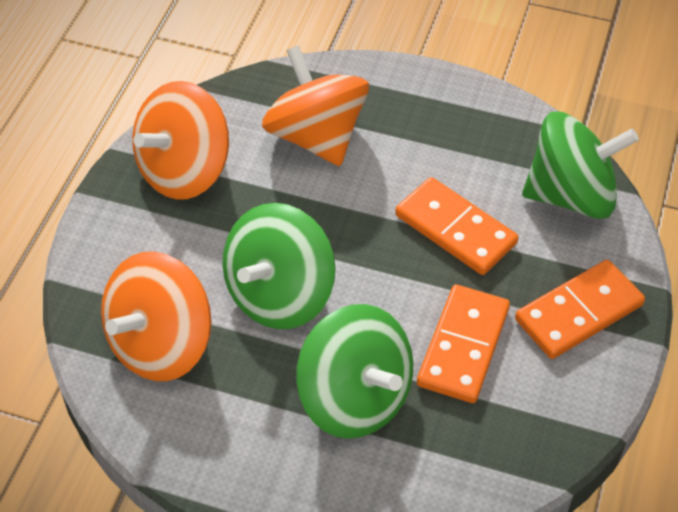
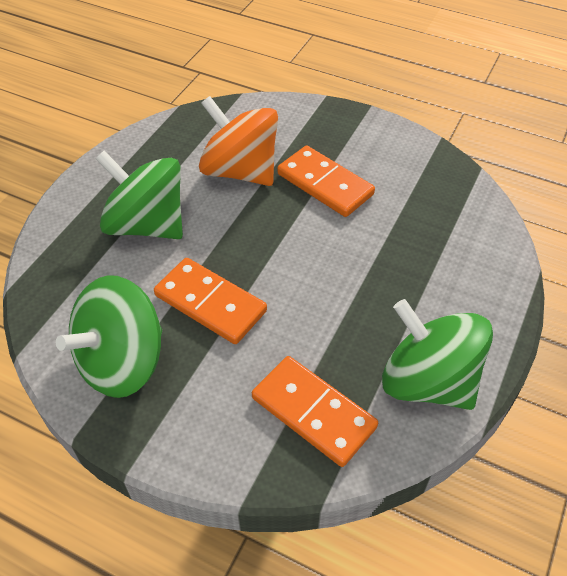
orange spinning top: 3 -> 1

